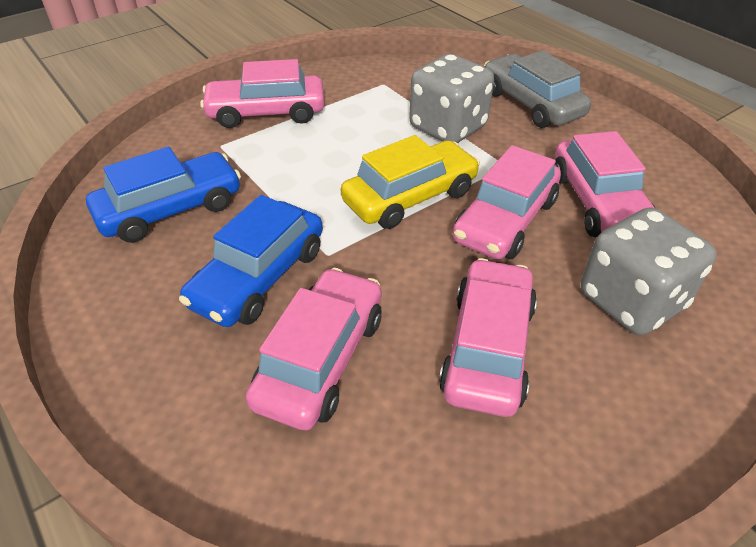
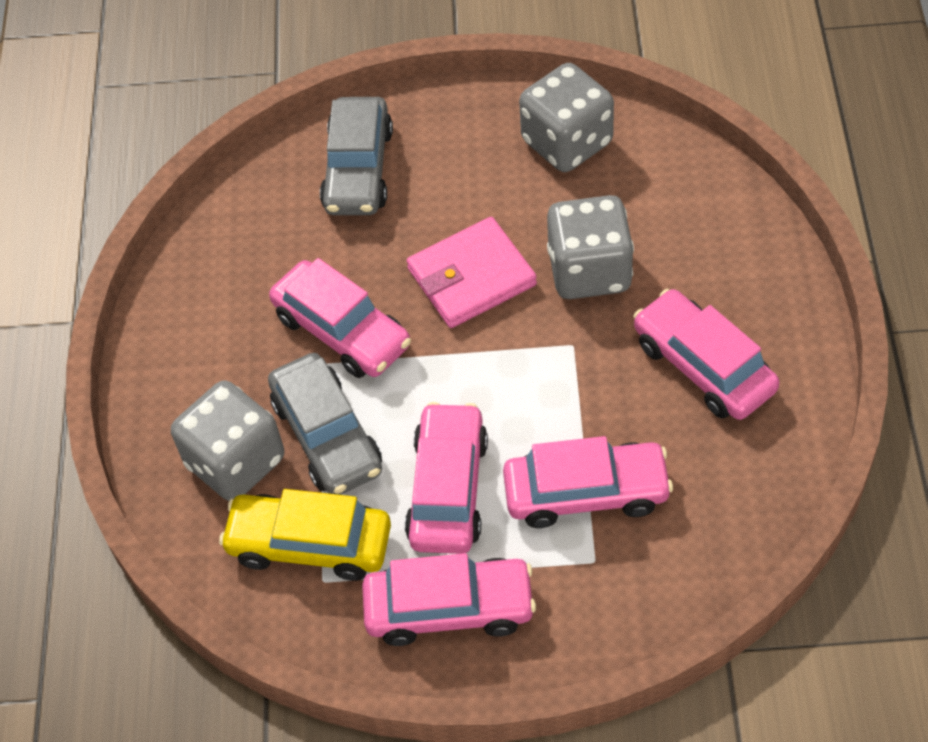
blue car: 2 -> 0
grey car: 1 -> 2
grey dice: 2 -> 3
pink wallet: 0 -> 1

